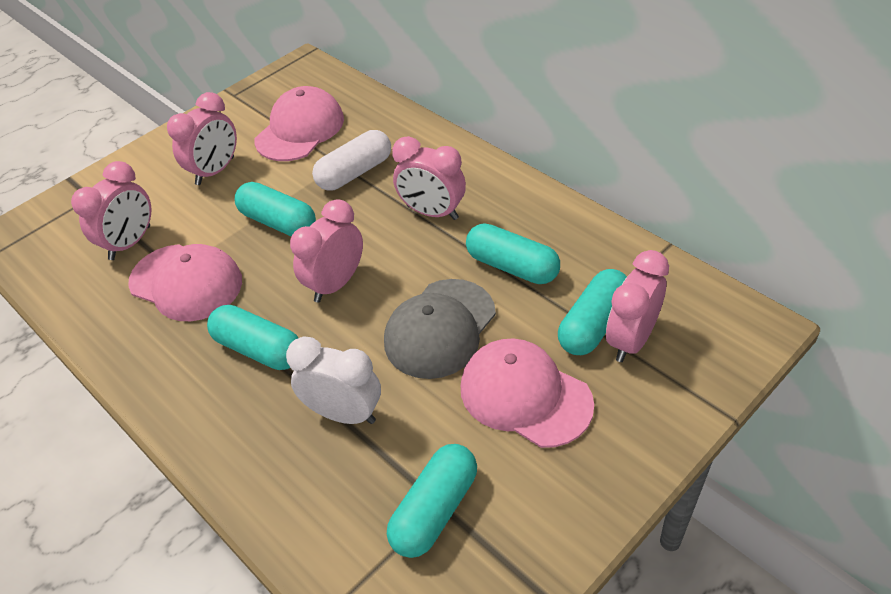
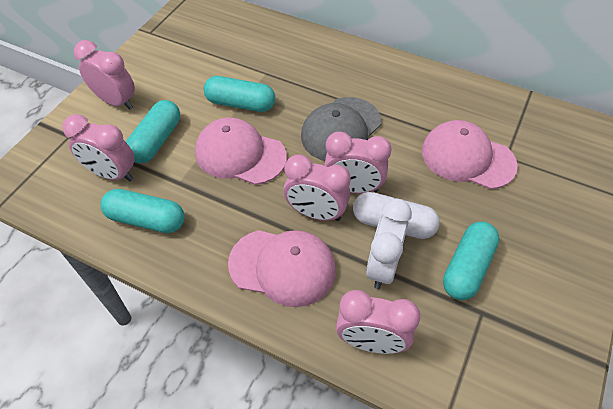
turquoise capsule: 5 -> 4

